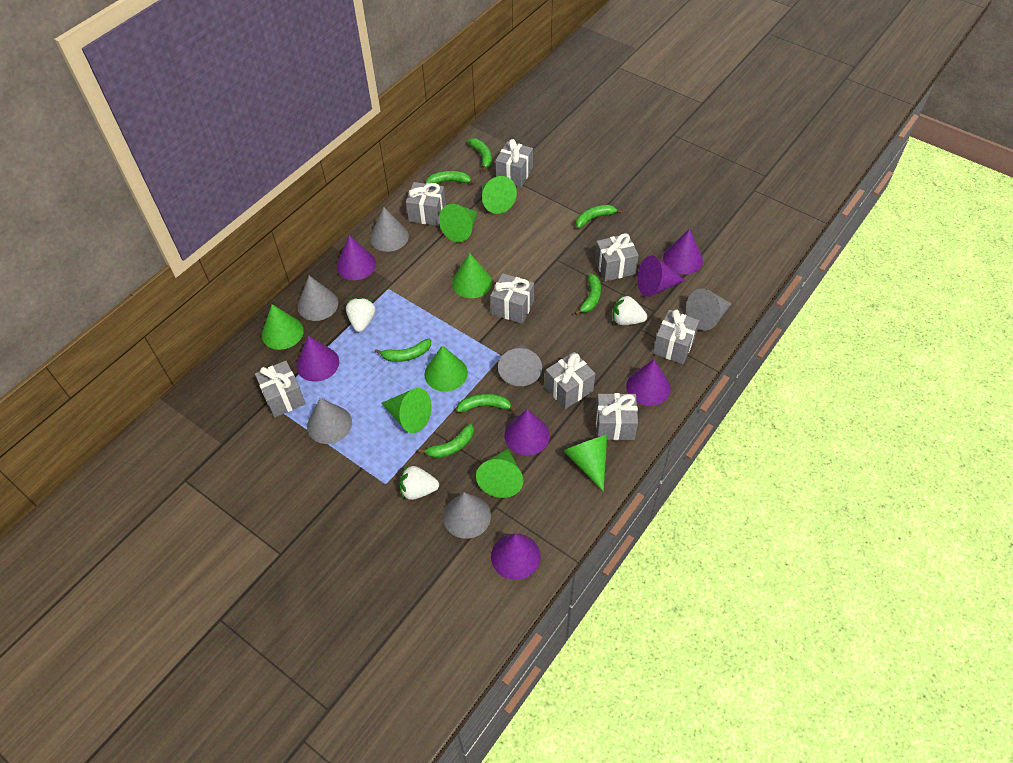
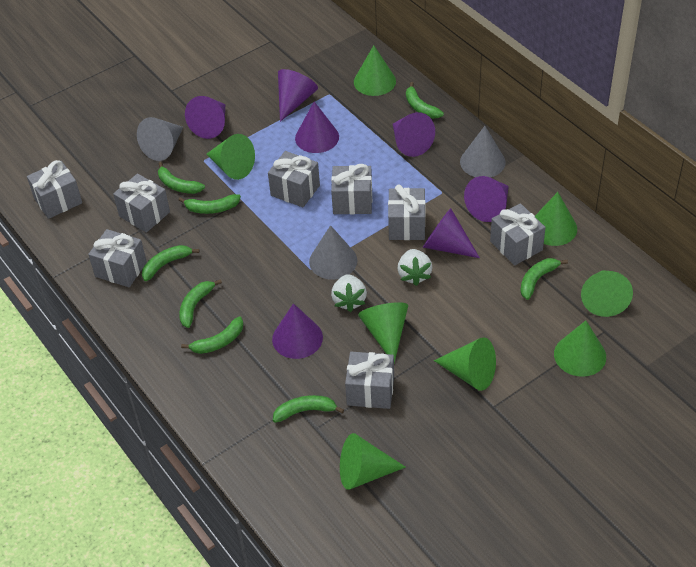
green banana: 7 -> 8
grey cone: 6 -> 3
white strawberry: 3 -> 2

